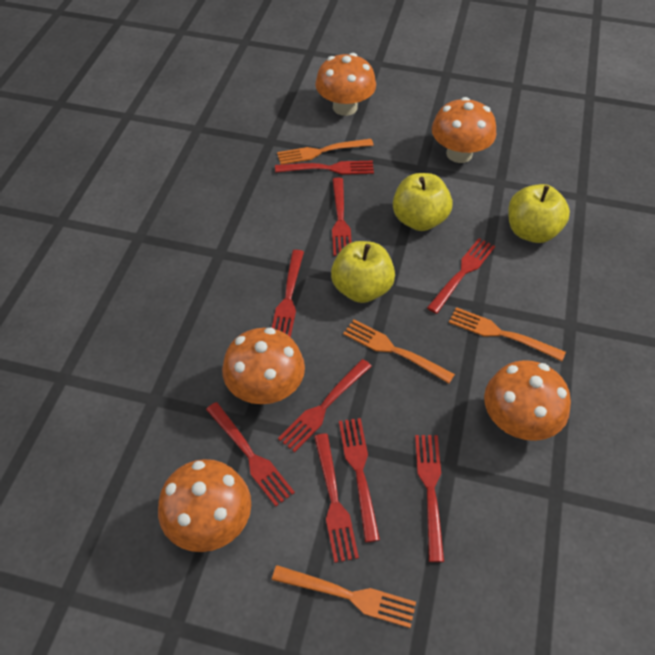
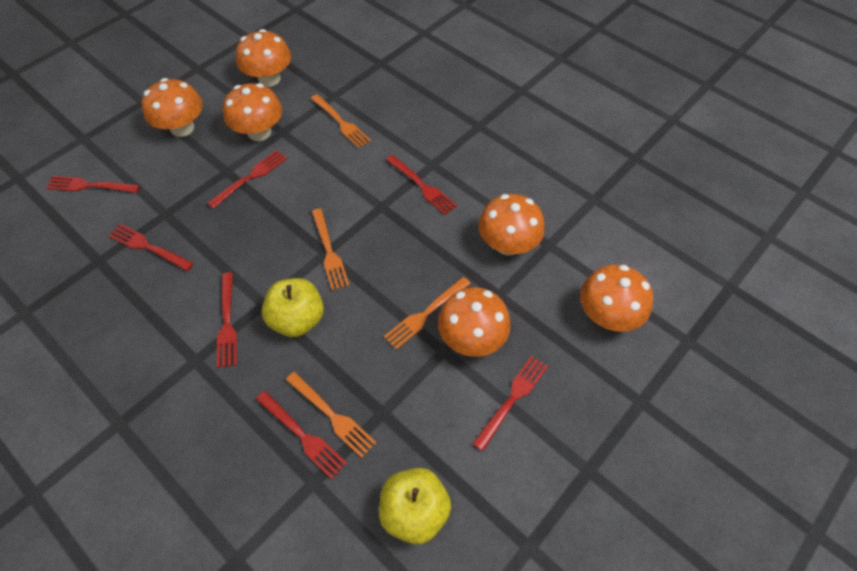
orange mushroom: 5 -> 6
red fork: 9 -> 7
yellow apple: 3 -> 2

